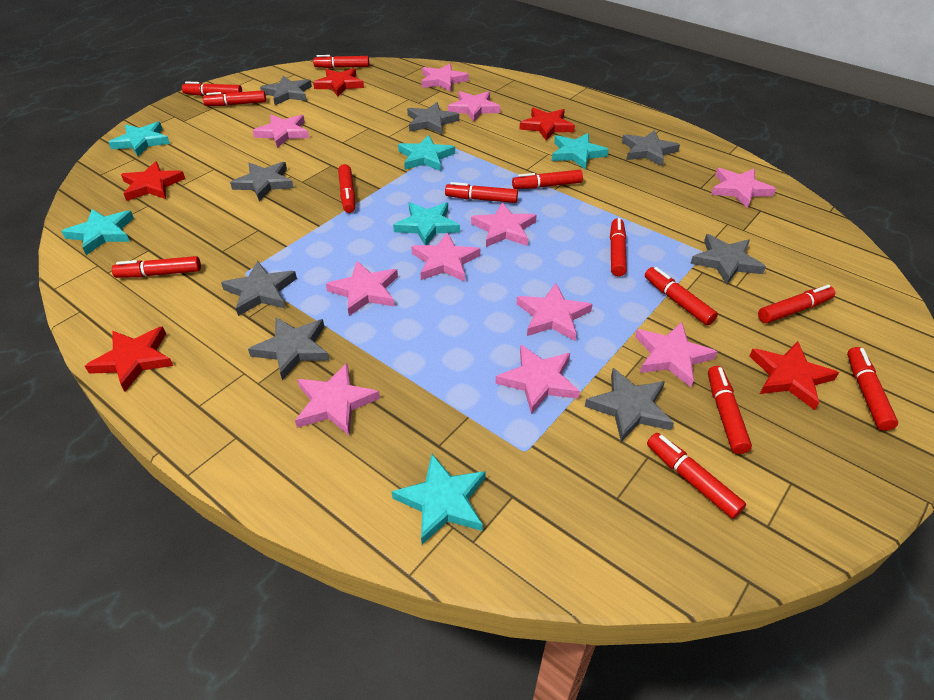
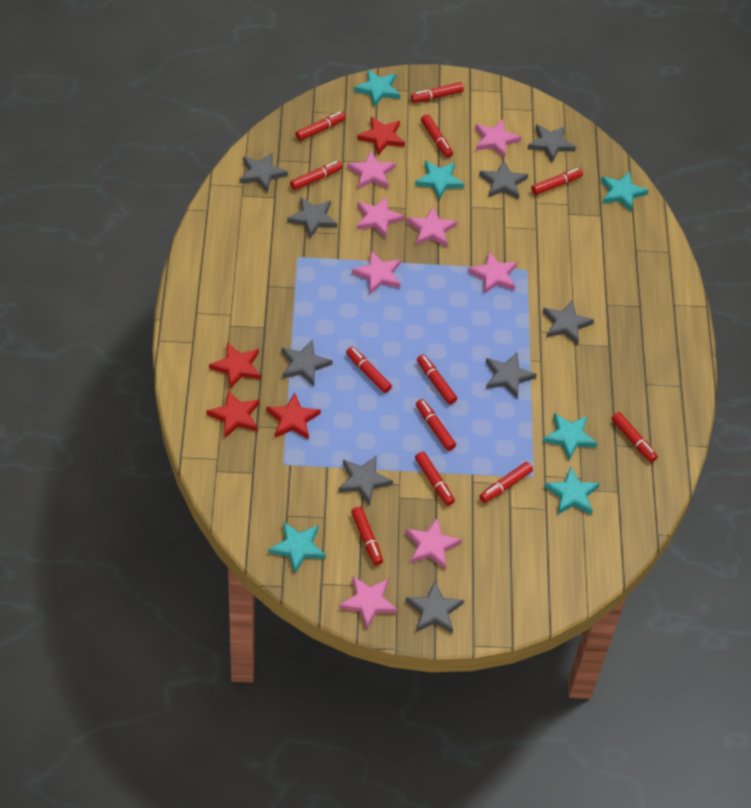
grey star: 8 -> 9
pink star: 11 -> 8
red marker: 13 -> 12
red star: 5 -> 4

